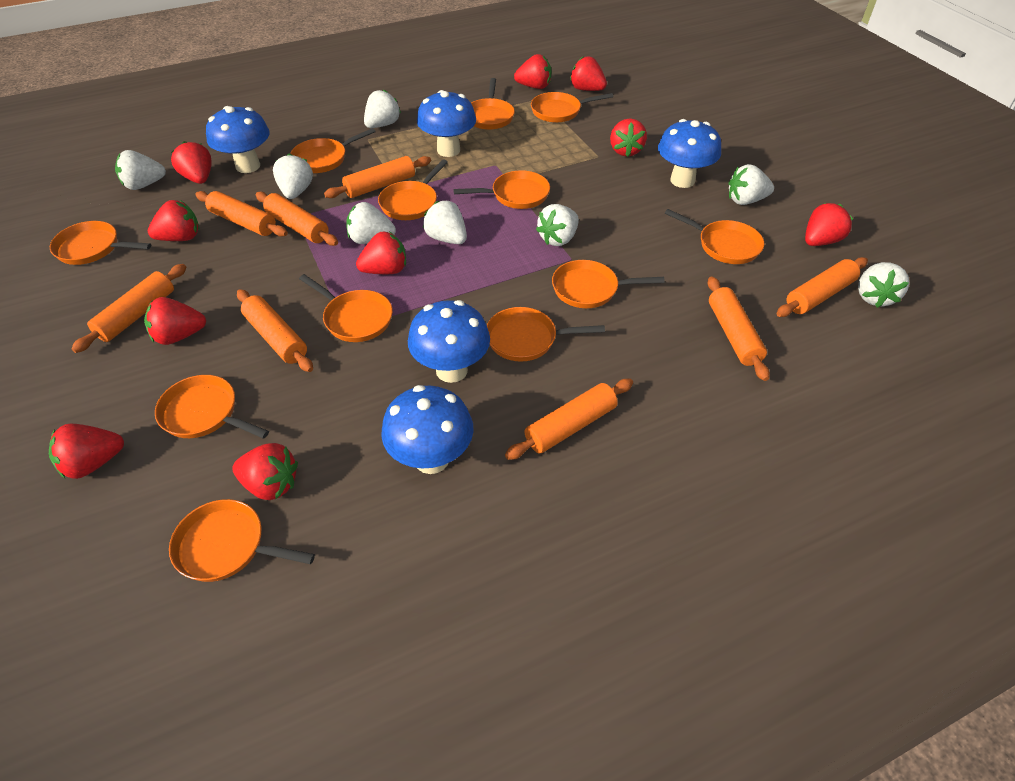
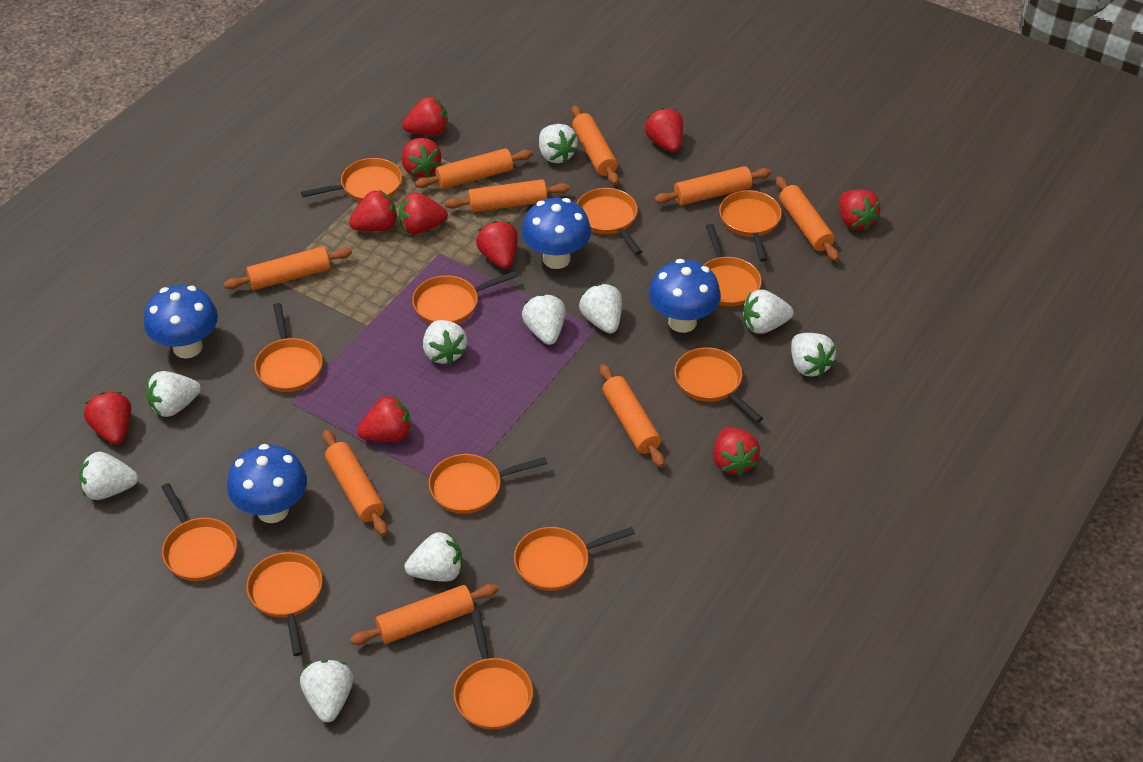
blue mushroom: 5 -> 4
orange rolling pin: 8 -> 9
white strawberry: 8 -> 10

